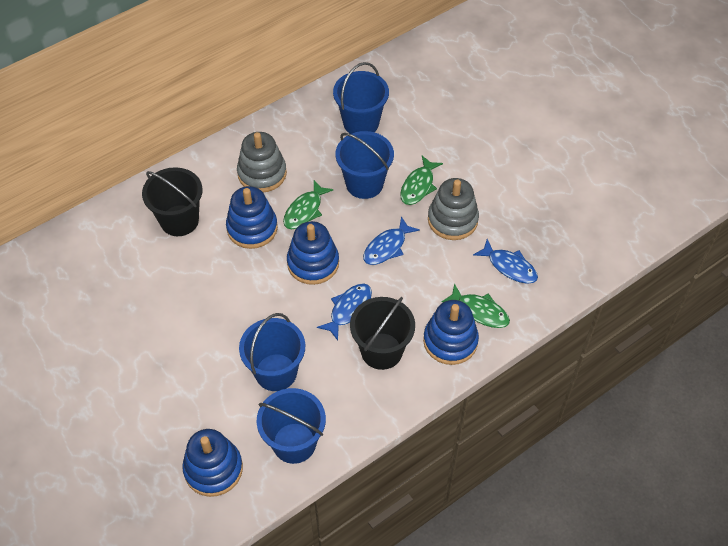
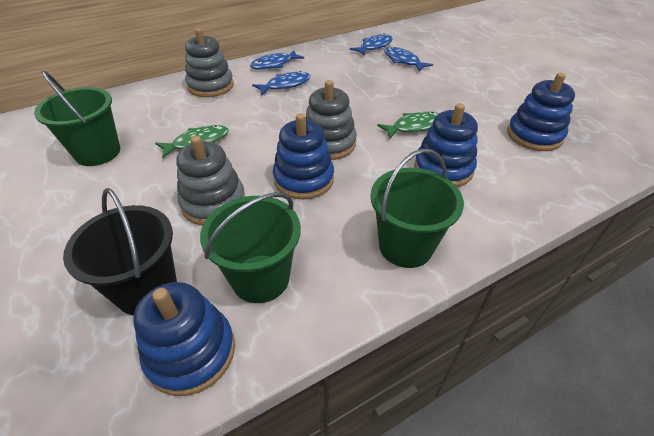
black bucket: 2 -> 1
blue bucket: 4 -> 0
blue fish: 3 -> 4
green bucket: 0 -> 3
green fish: 3 -> 2
grey stacking toy: 2 -> 3

